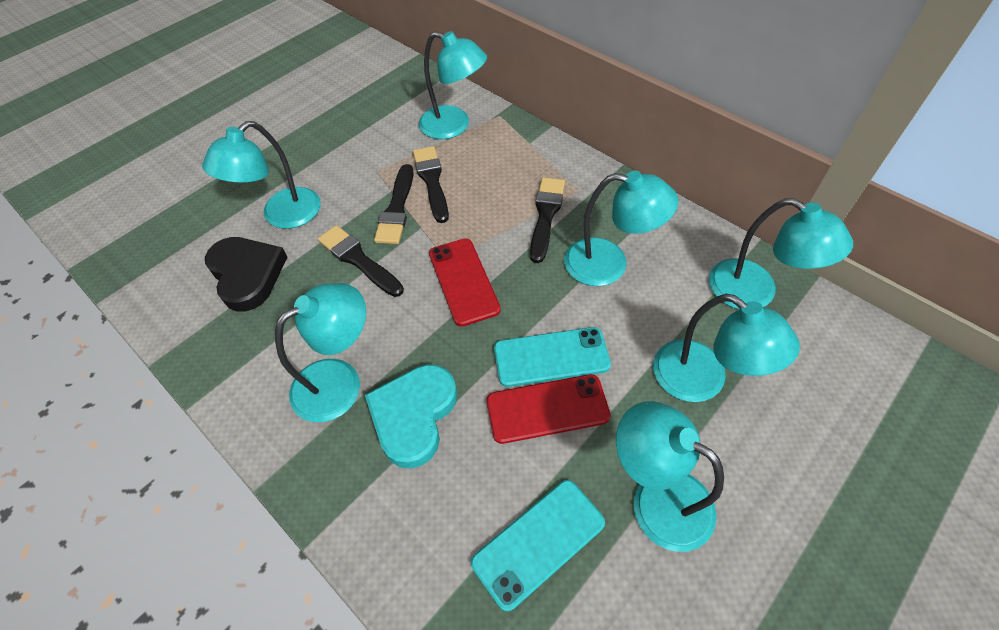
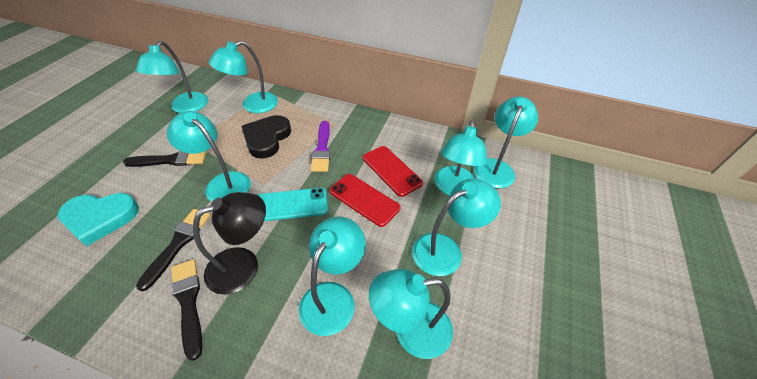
black brush: 4 -> 3
black lamp: 0 -> 1
purple brush: 0 -> 1
turquoise lamp: 7 -> 8
turquoise phone: 2 -> 1

